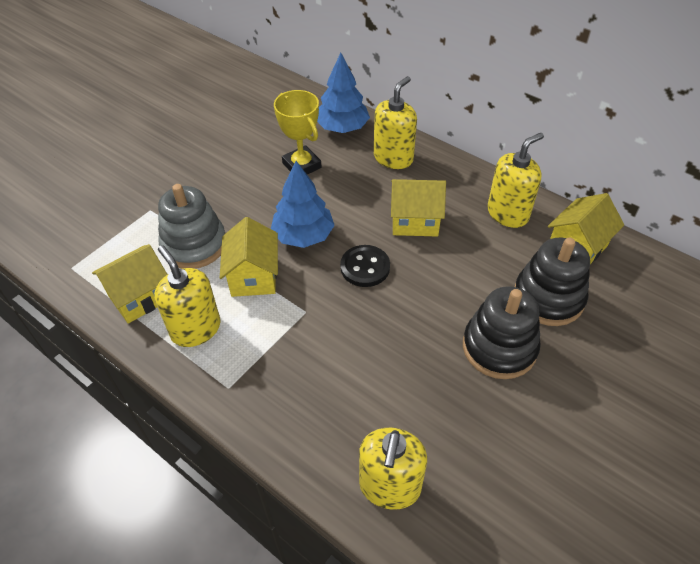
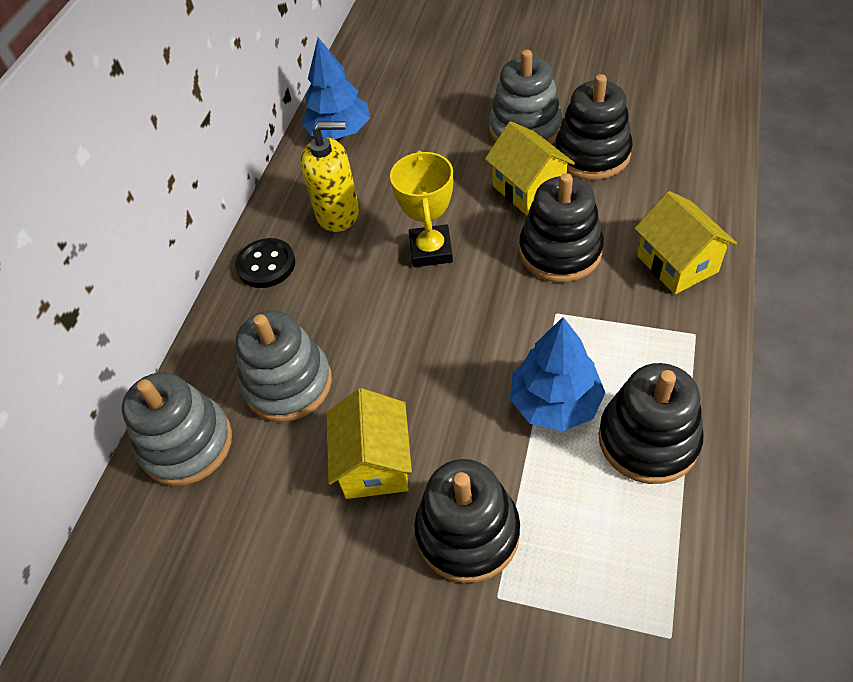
black stacking toy: 2 -> 4
grey stacking toy: 1 -> 3
yellow house: 4 -> 3
yellow soap dispenser: 4 -> 1

